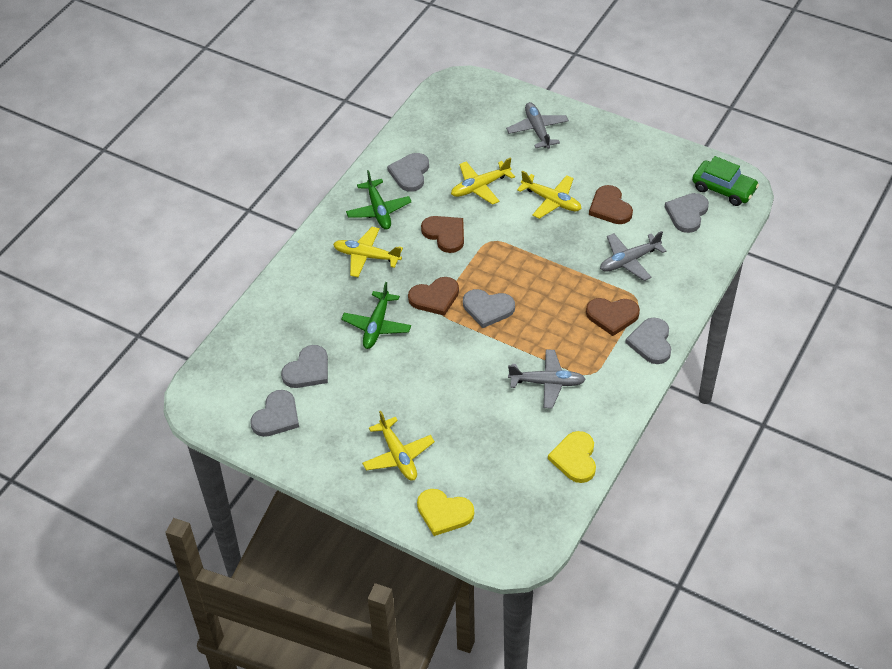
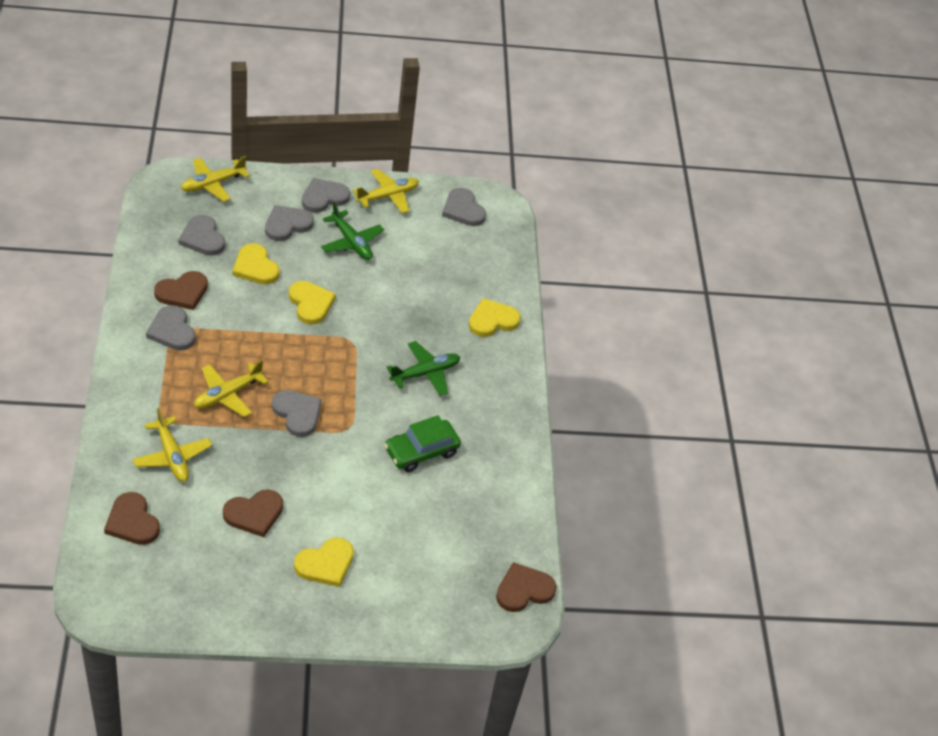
grey plane: 3 -> 0
yellow heart: 2 -> 4

